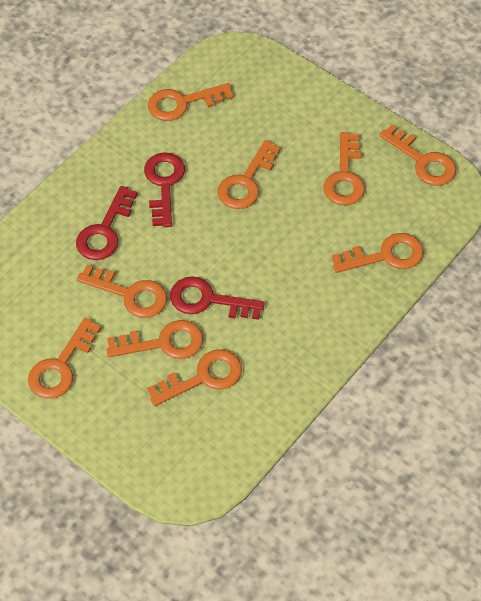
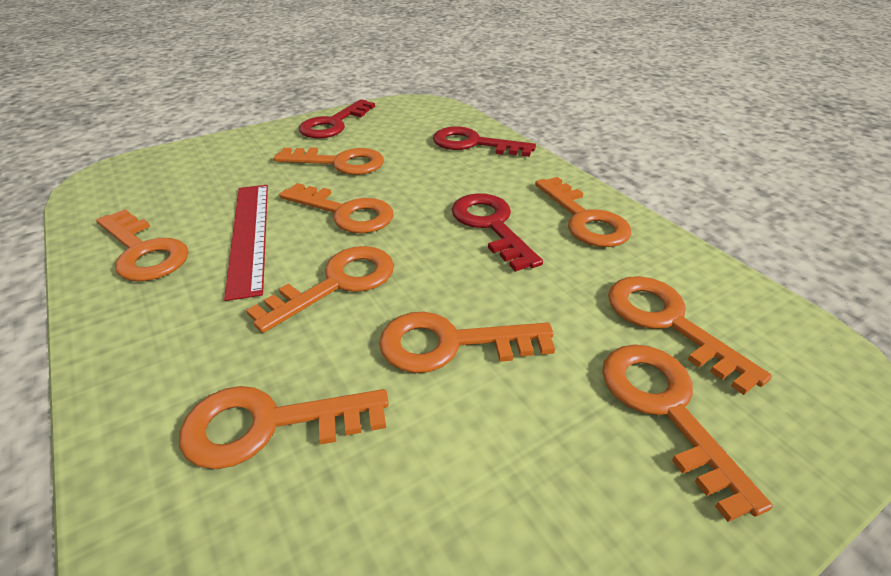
red ruler: 0 -> 1

